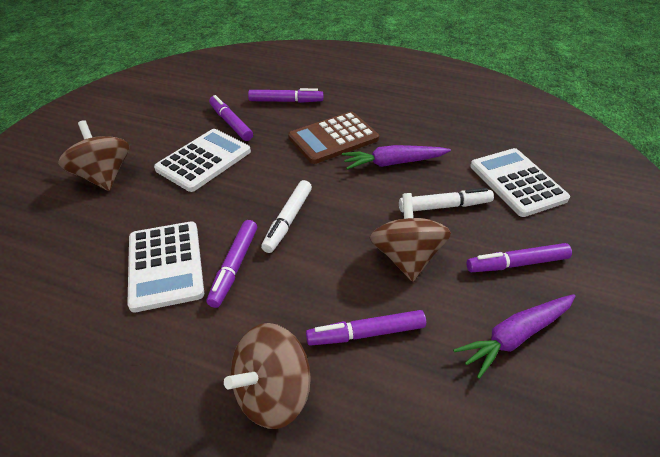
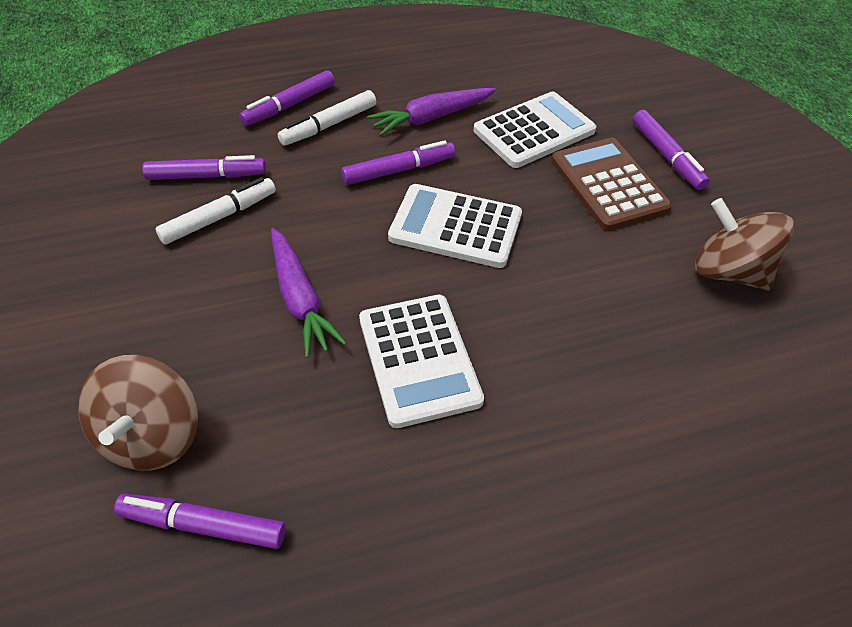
brown spinning top: 3 -> 2

